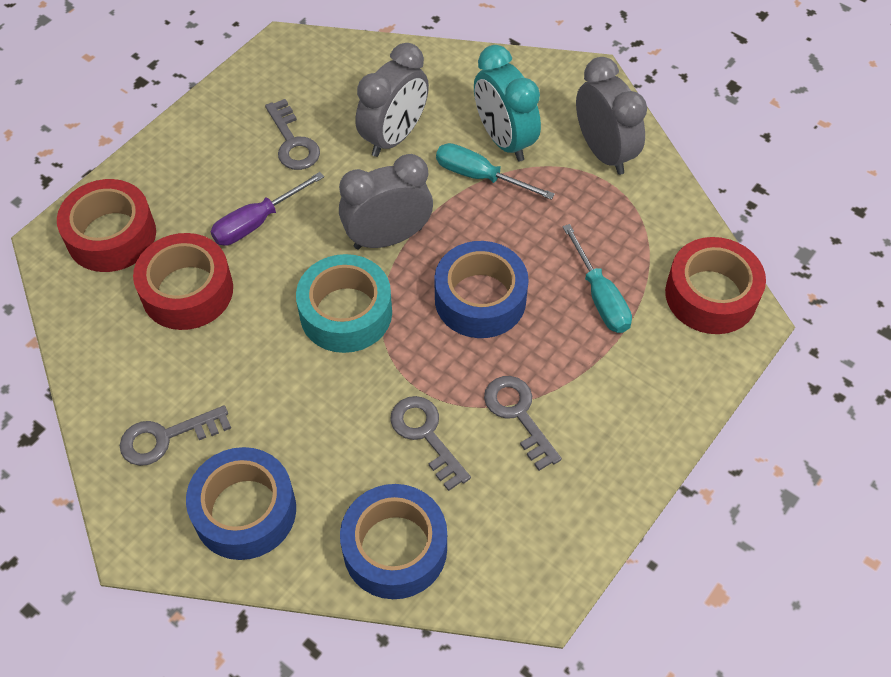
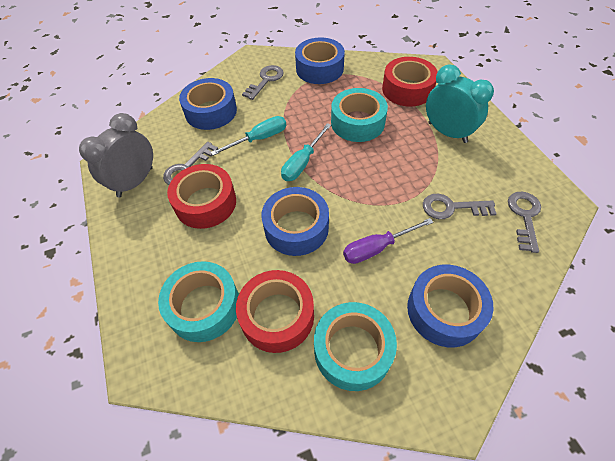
blue tape: 3 -> 4
grey clock: 3 -> 1
turquoise tape: 1 -> 3

